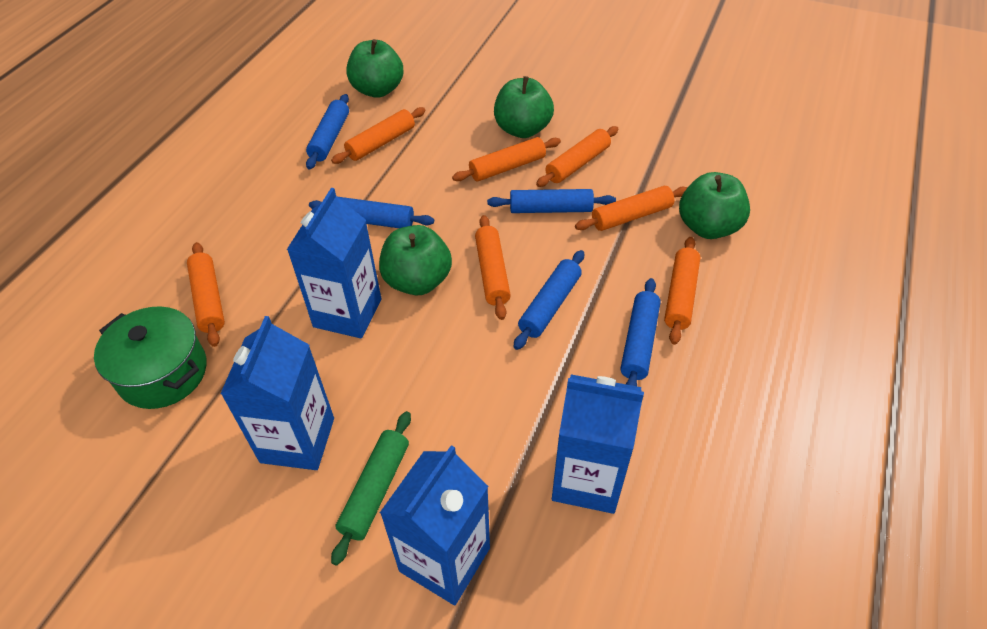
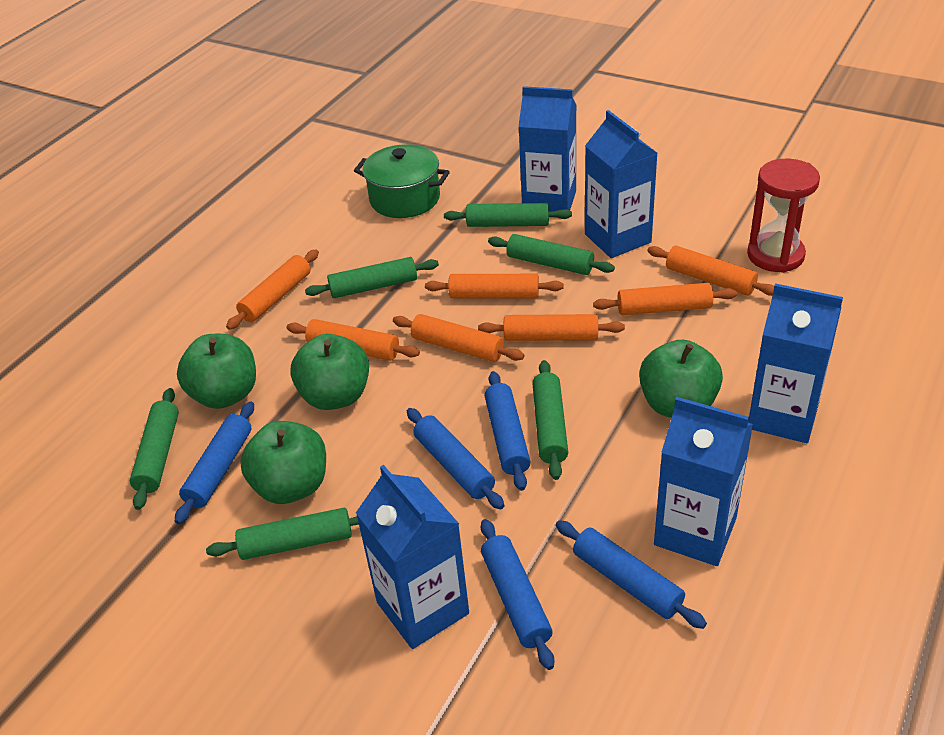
blue carton: 4 -> 5
green rolling pin: 1 -> 6
red hourglass: 0 -> 1

